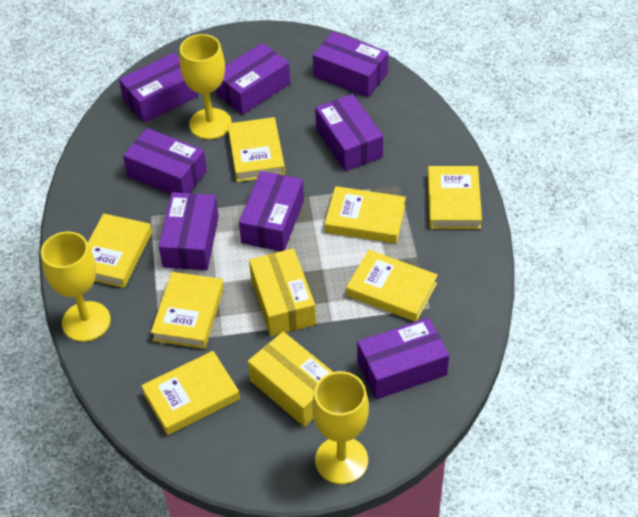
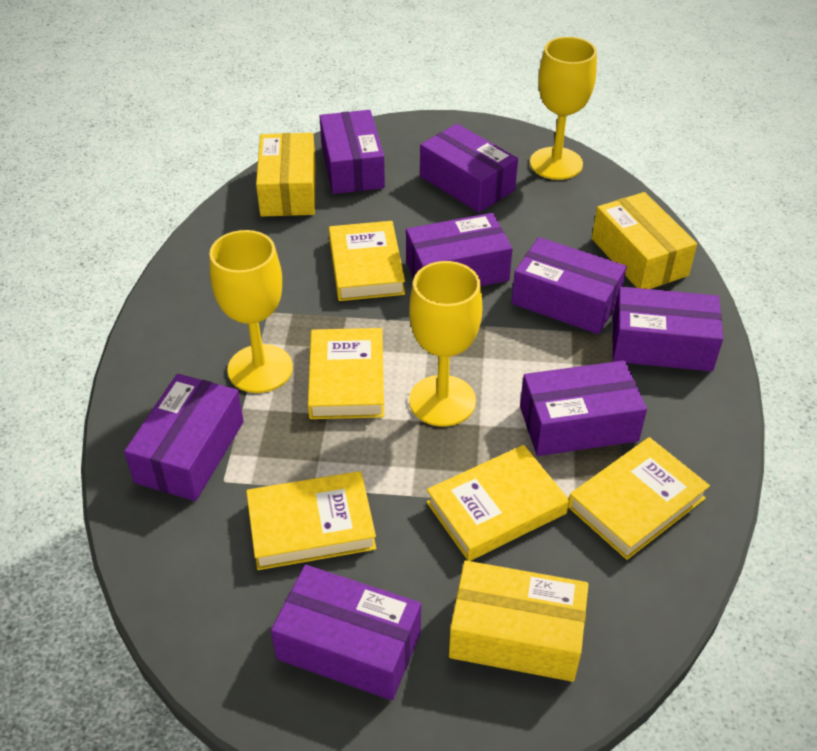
yellow book: 7 -> 5
yellow box: 2 -> 3

